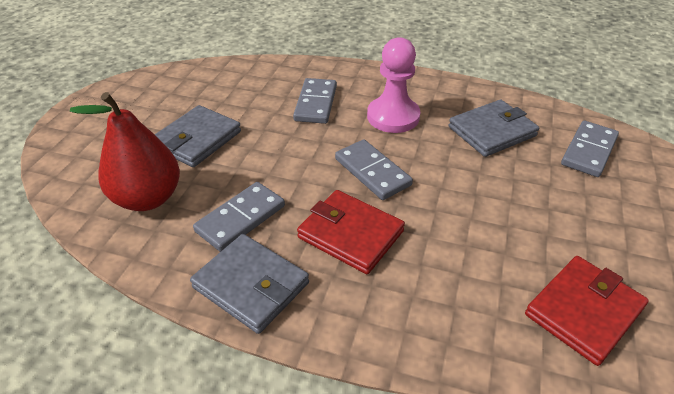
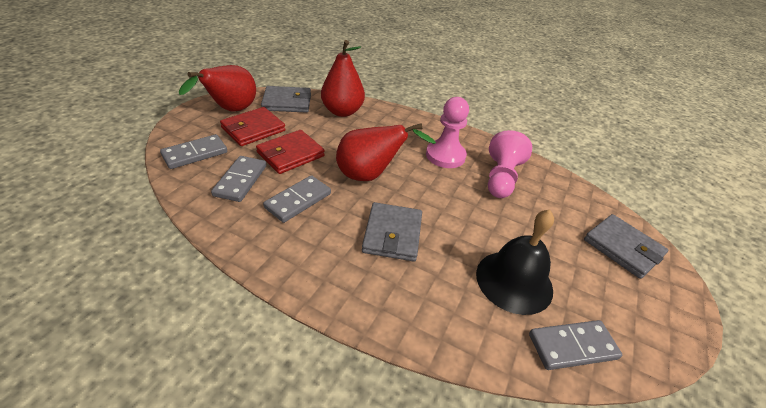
black bell: 0 -> 1
pink pawn: 1 -> 2
red pear: 1 -> 3

